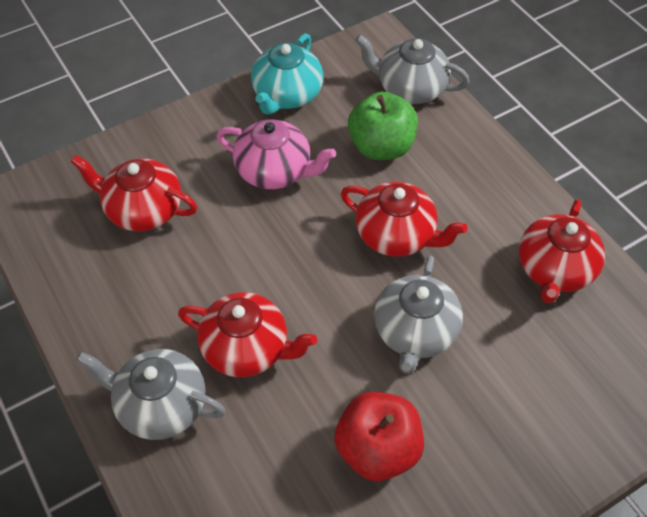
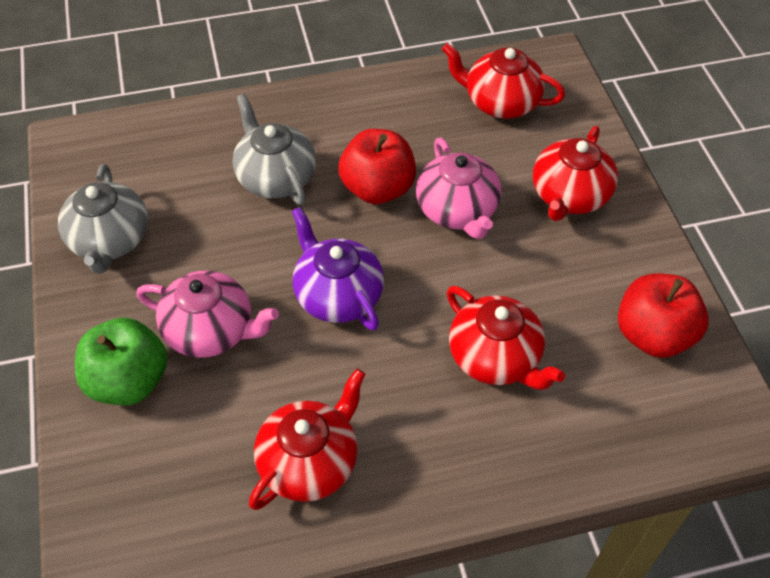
grey teapot: 3 -> 2
pink teapot: 1 -> 2
purple teapot: 0 -> 1
red apple: 1 -> 2
turquoise teapot: 1 -> 0

